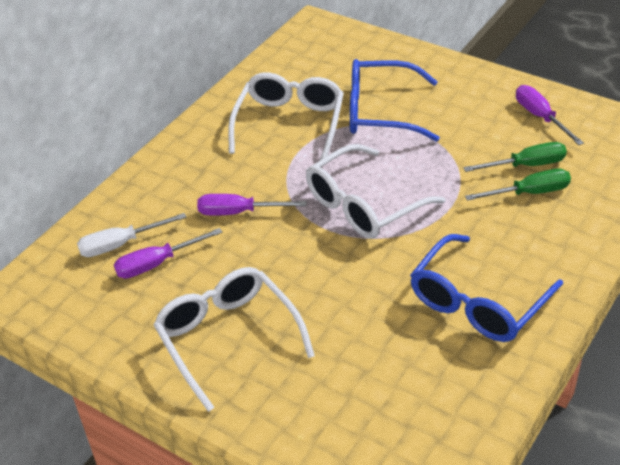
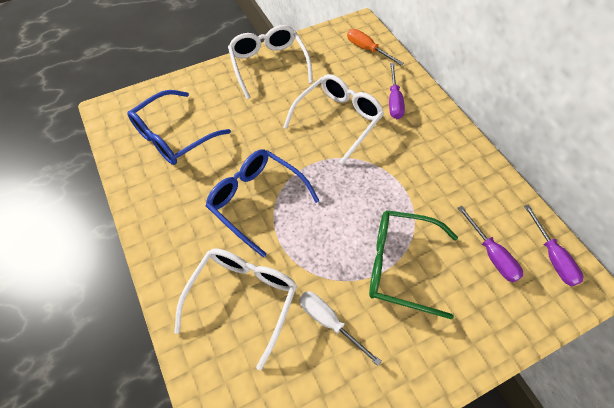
green glasses: 0 -> 1
green screwdriver: 2 -> 0
orange screwdriver: 0 -> 1

